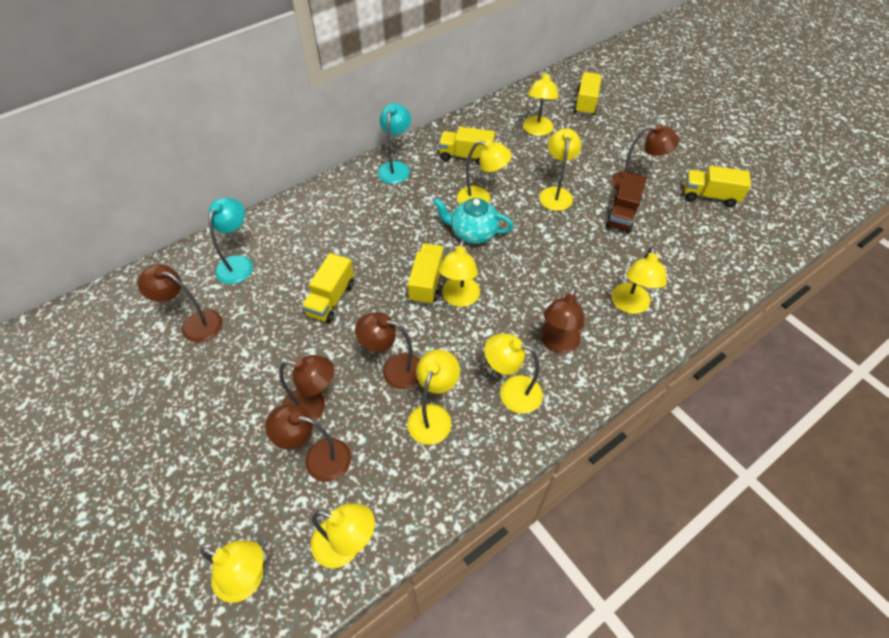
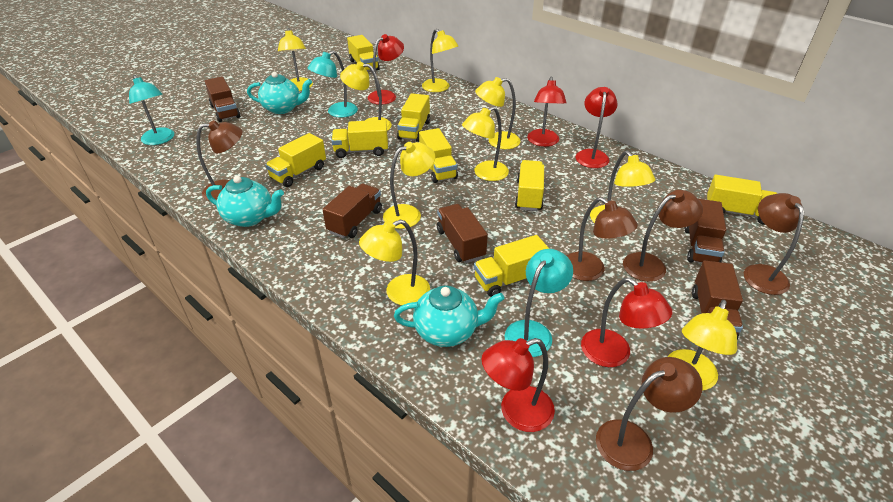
brown lamp: 6 -> 5
brown truck: 1 -> 5
red lamp: 0 -> 5
turquoise lamp: 2 -> 3
turquoise teapot: 1 -> 3
yellow truck: 5 -> 8

